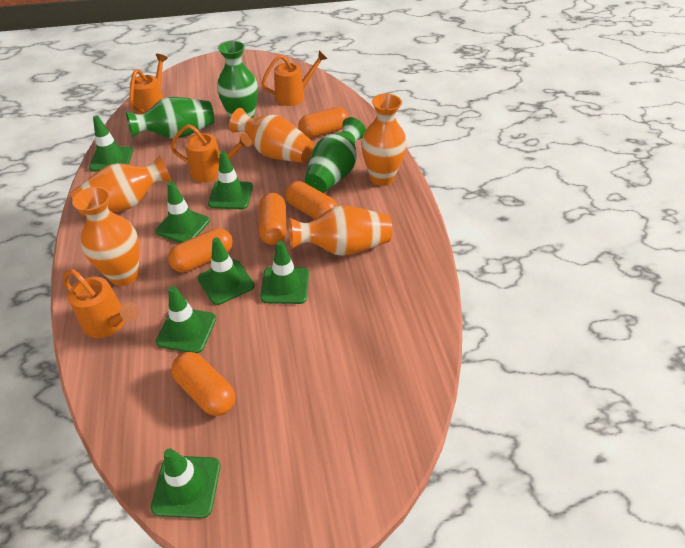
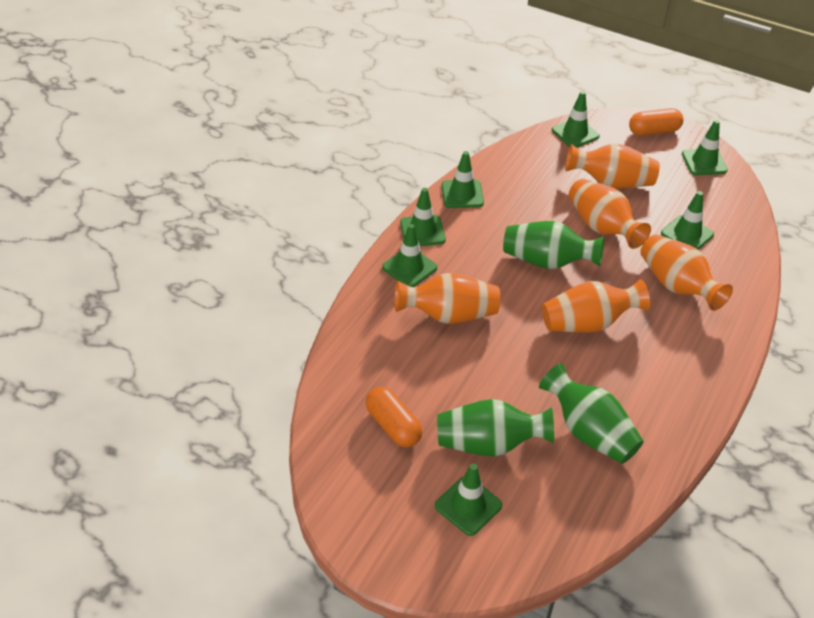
orange capsule: 5 -> 2
orange watering can: 4 -> 0

